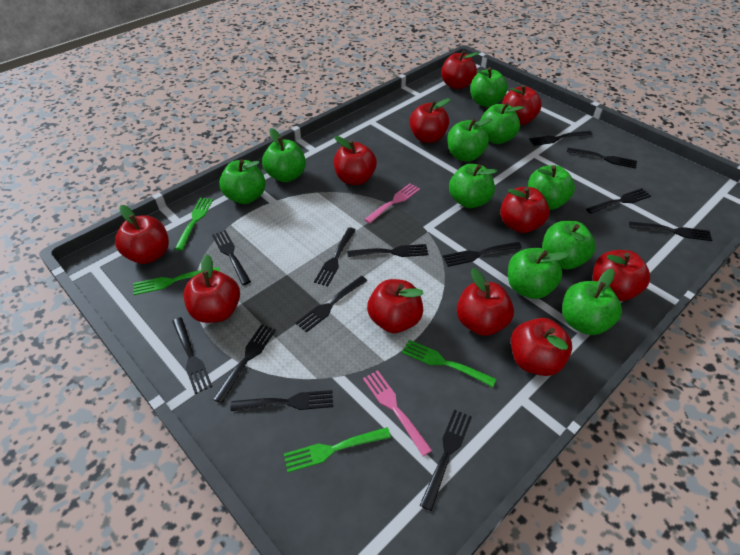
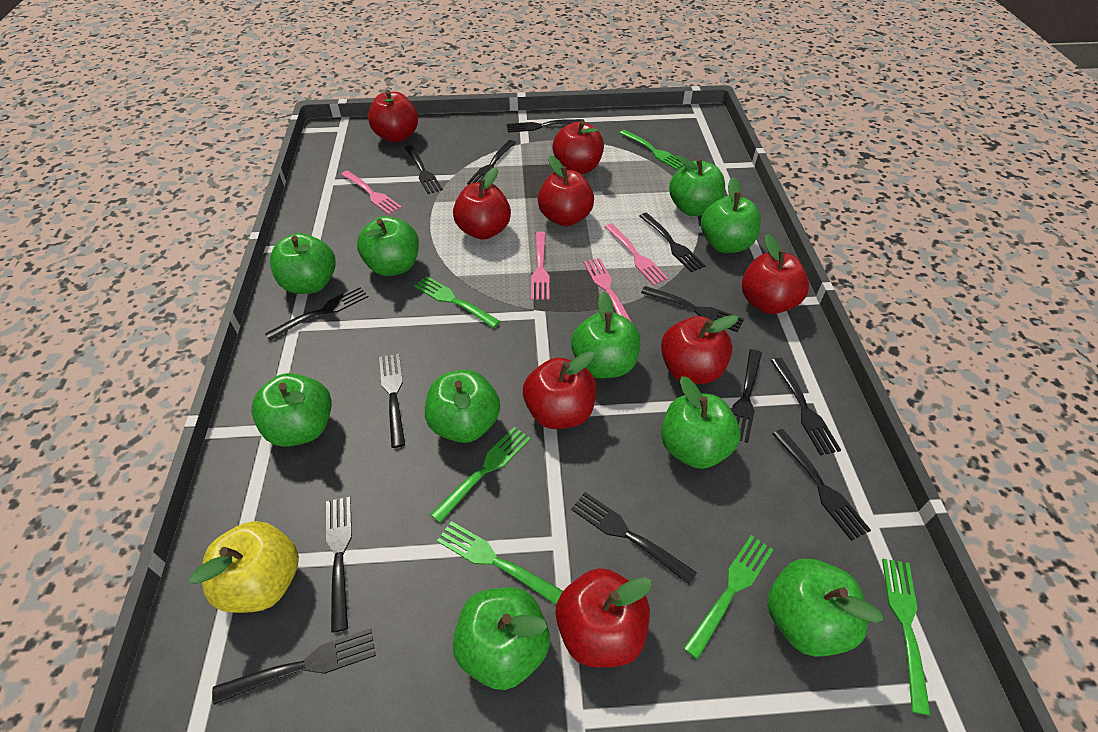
green fork: 4 -> 6
pink fork: 2 -> 4
red apple: 11 -> 8
yellow apple: 0 -> 1

